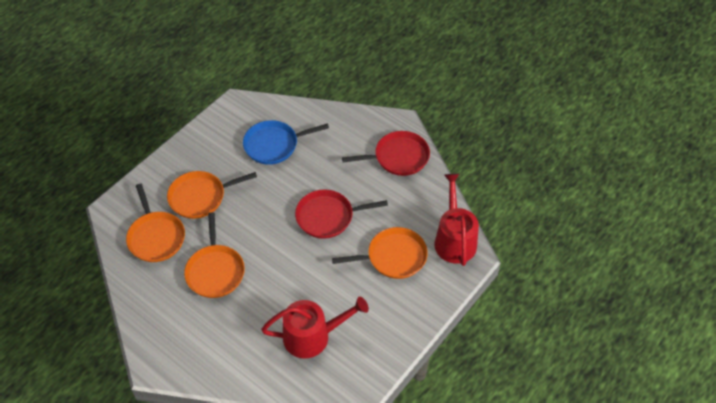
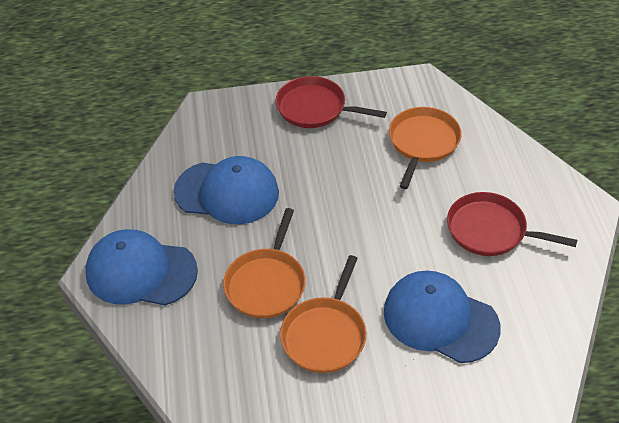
blue cap: 0 -> 3
blue pan: 1 -> 0
orange pan: 4 -> 3
red watering can: 2 -> 0

